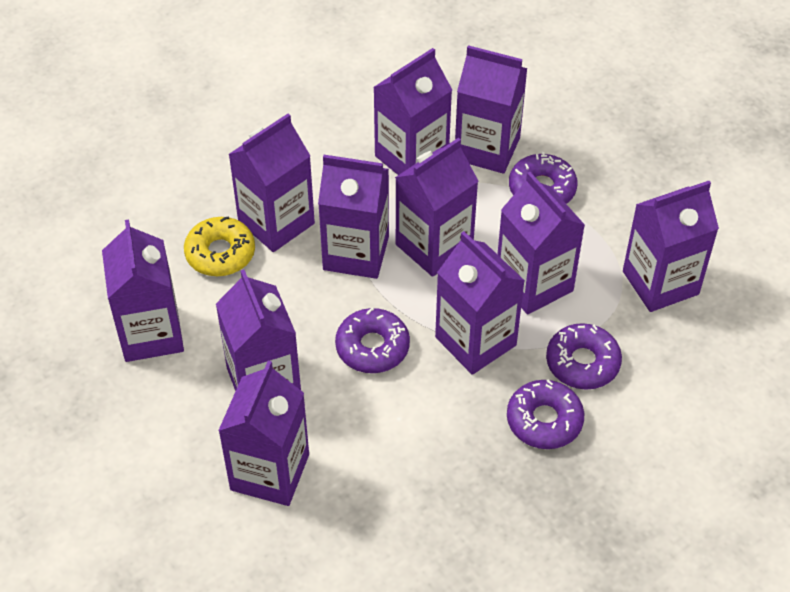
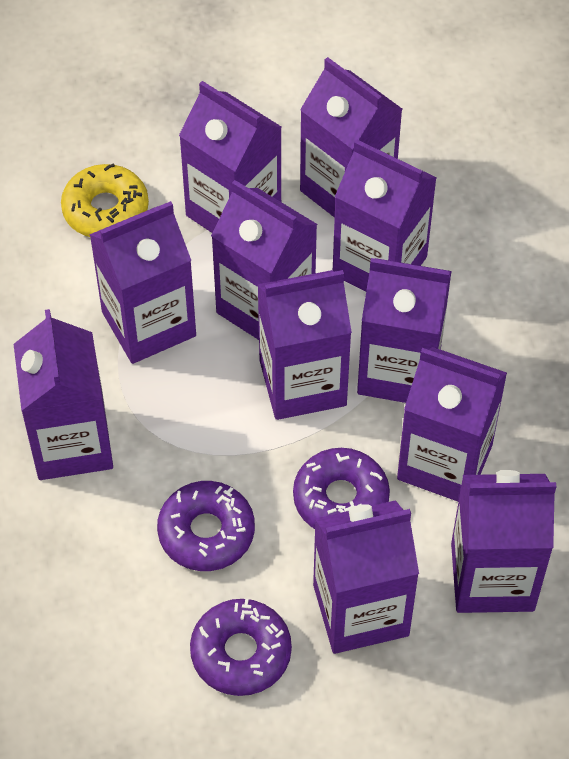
purple donut: 4 -> 3

